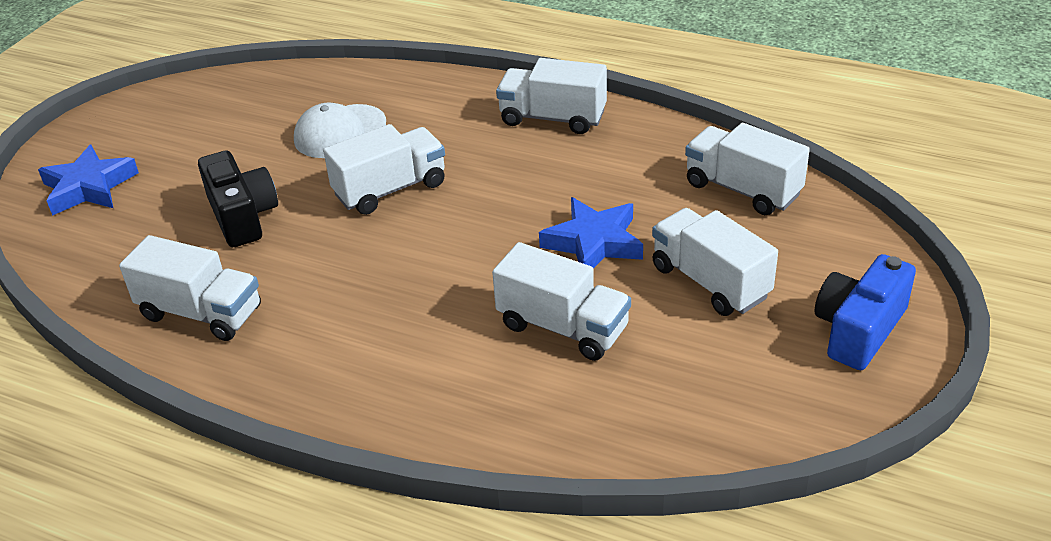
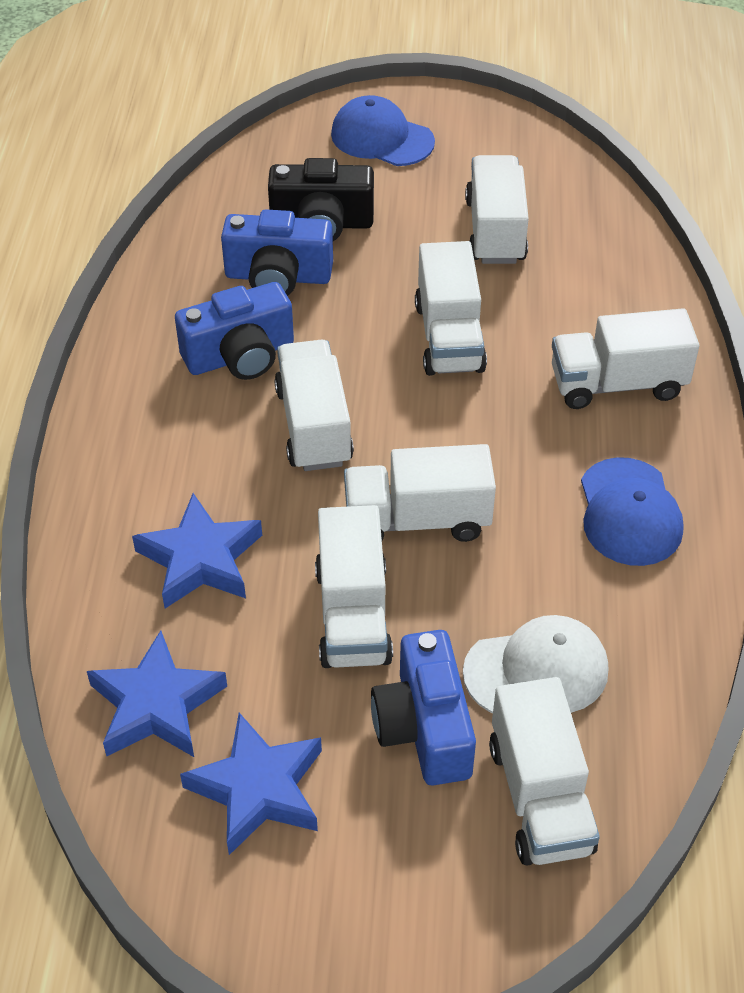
blue camera: 1 -> 3
blue cap: 0 -> 2
blue star: 2 -> 3
white truck: 6 -> 7

